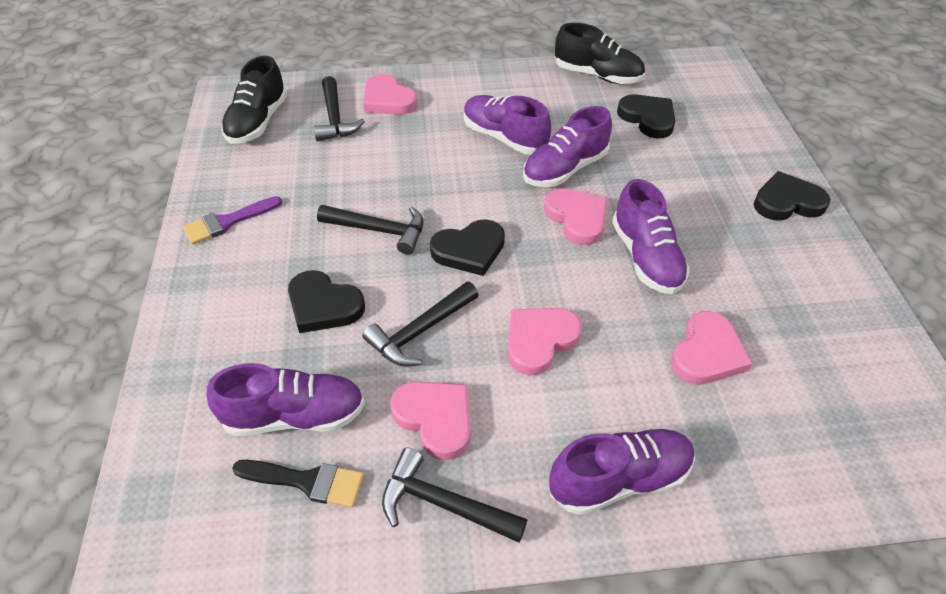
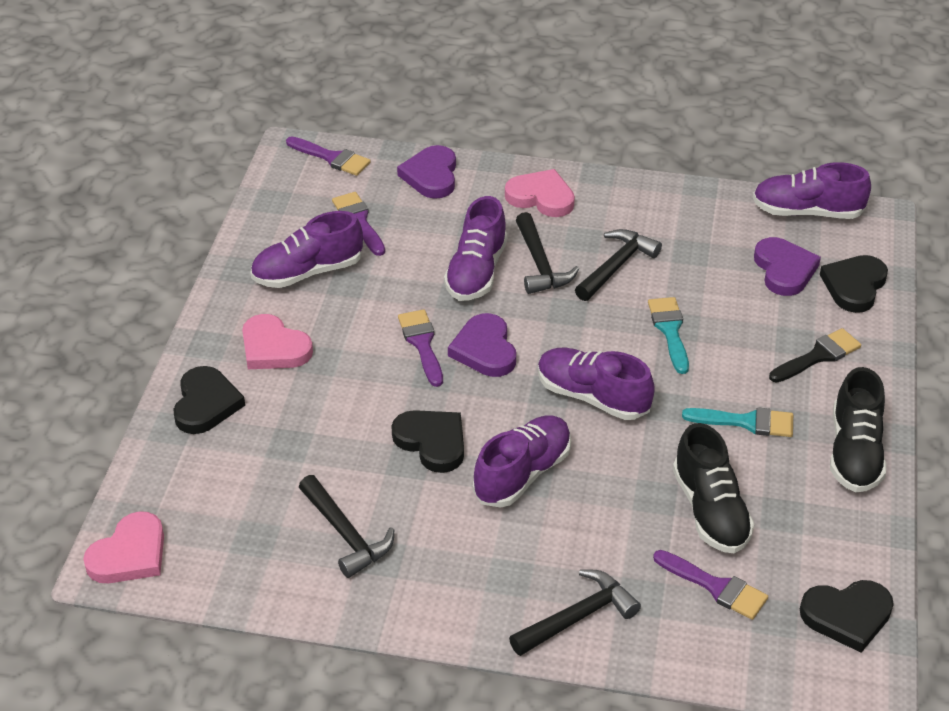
pink heart: 5 -> 3
purple brush: 1 -> 4
purple heart: 0 -> 3
turquoise brush: 0 -> 2

